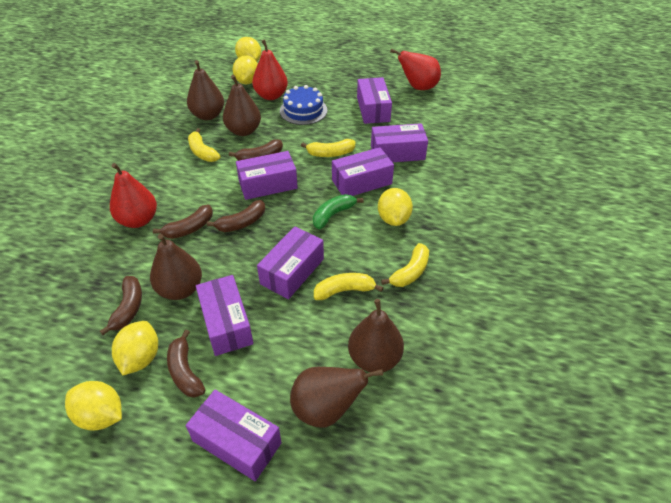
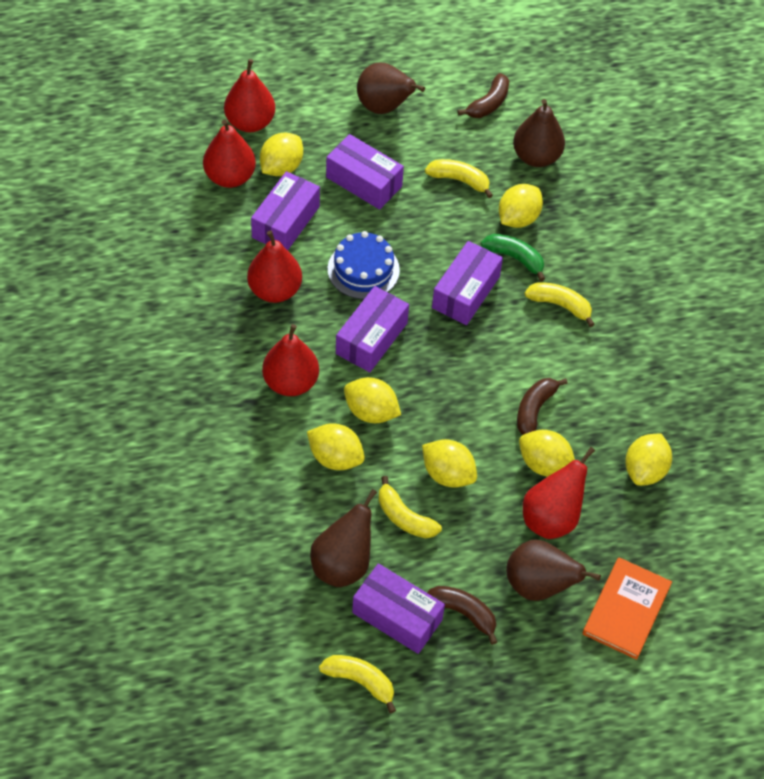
brown banana: 5 -> 3
brown pear: 5 -> 4
orange book: 0 -> 1
purple box: 7 -> 5
red pear: 3 -> 5
yellow lemon: 5 -> 7

